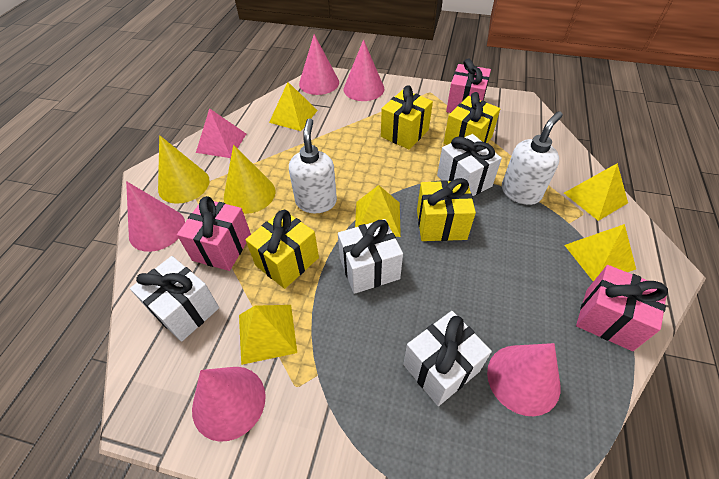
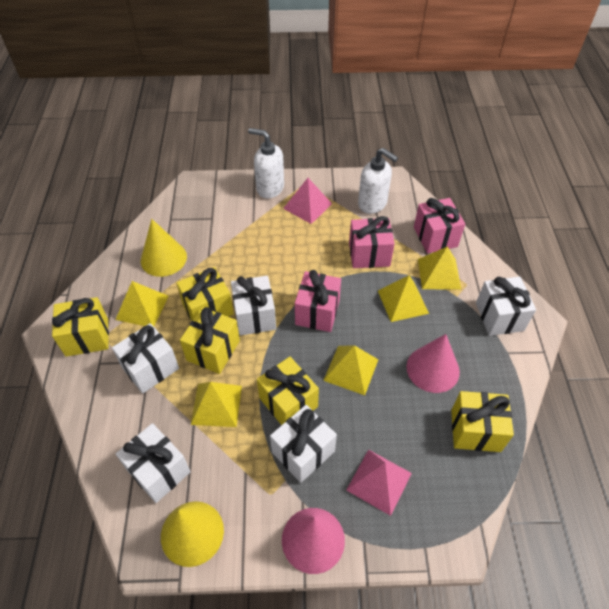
pink cone: 5 -> 2
pink pyramid: 1 -> 2
white gift: 4 -> 5
yellow gift: 4 -> 5

